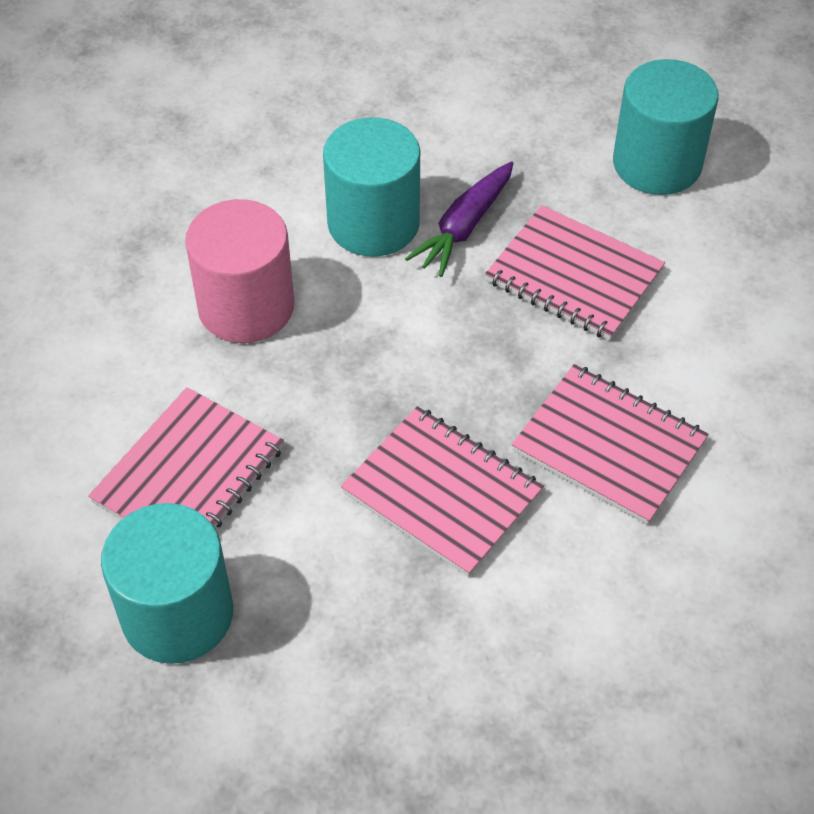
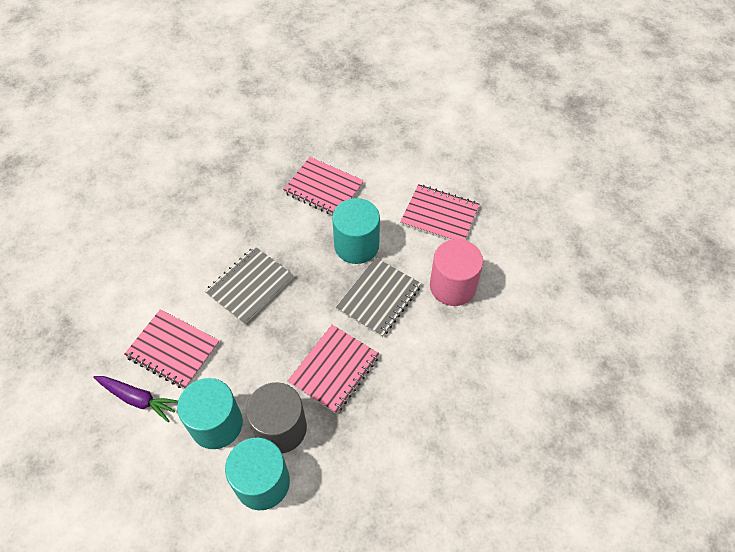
grey cylinder: 0 -> 1
grey notebook: 0 -> 2

